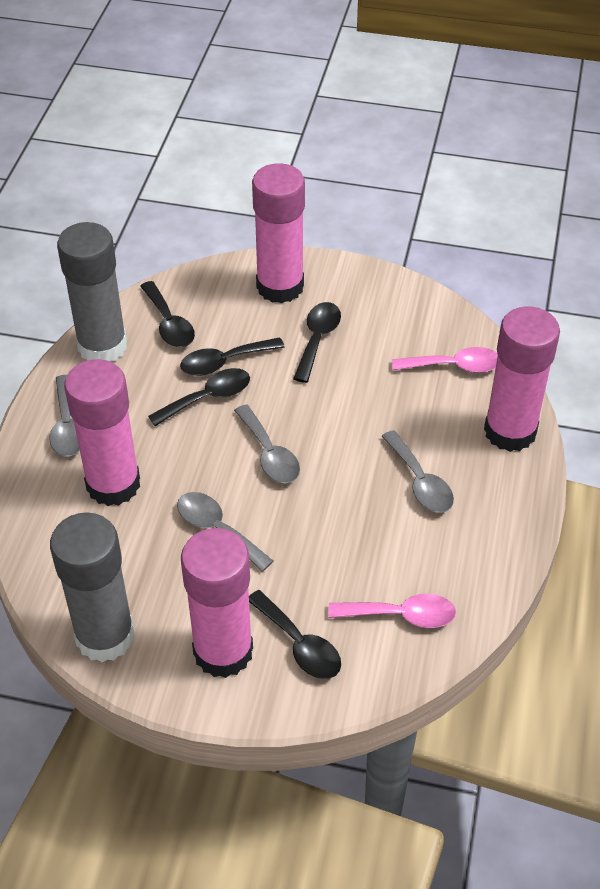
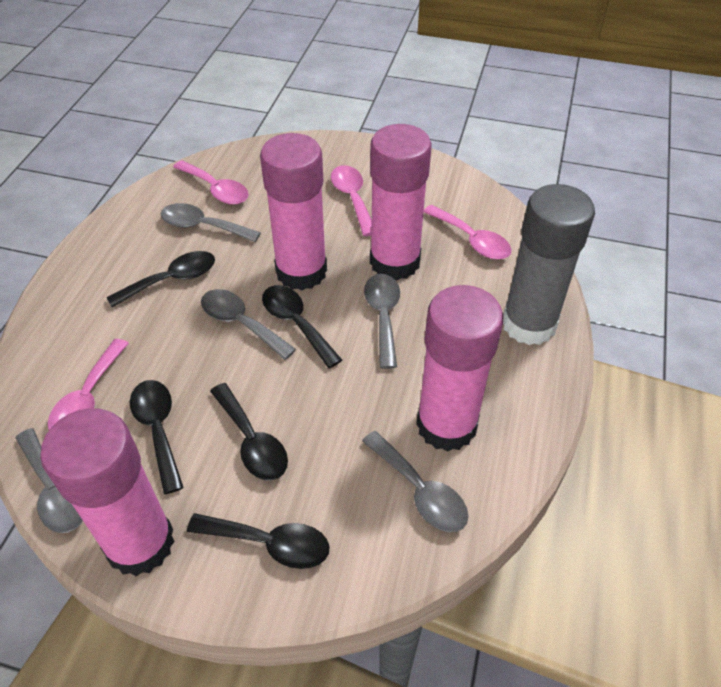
grey glue stick: 2 -> 1
grey spoon: 4 -> 5
pink spoon: 2 -> 4

